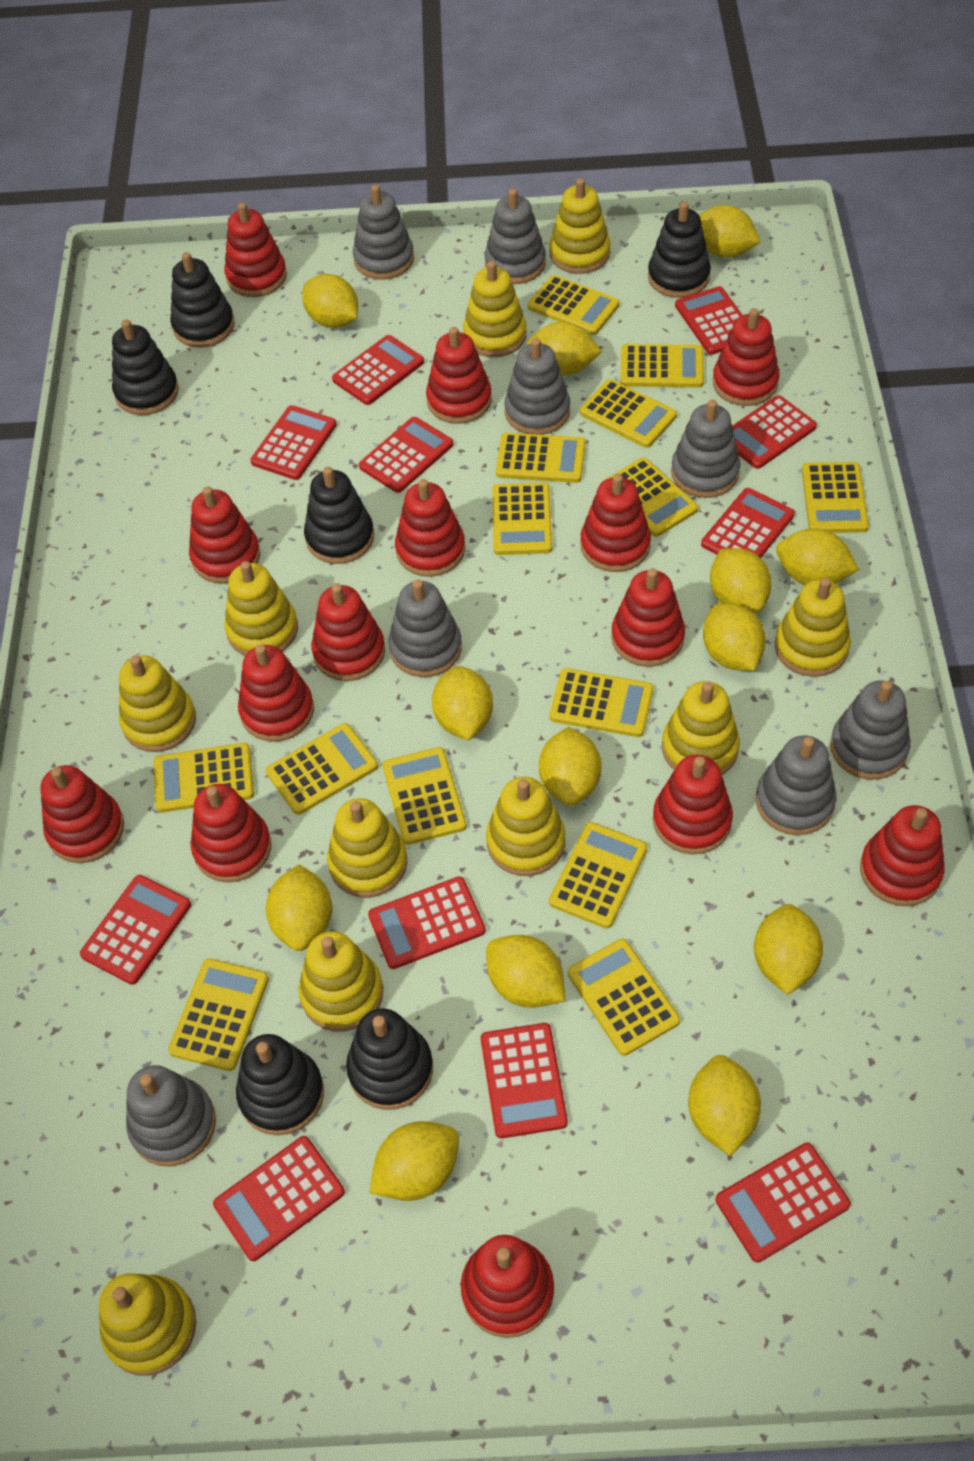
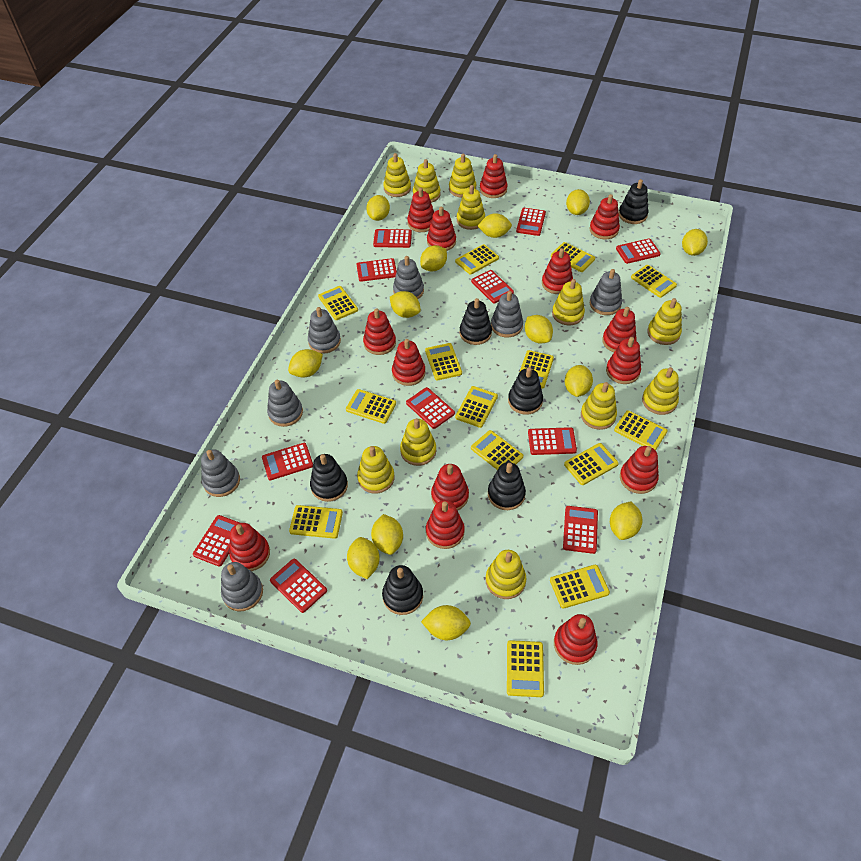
grey stacking toy: 8 -> 7
yellow stacking toy: 10 -> 11

